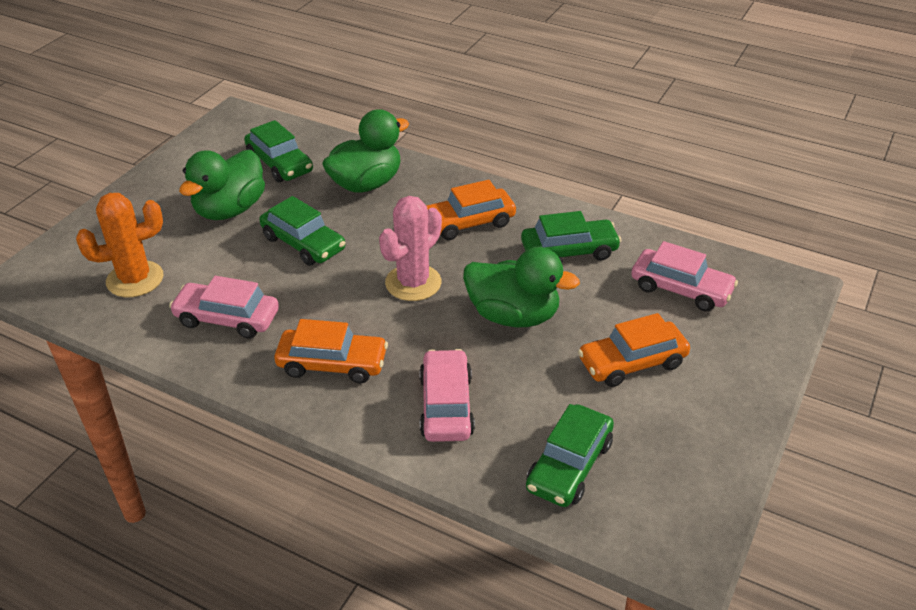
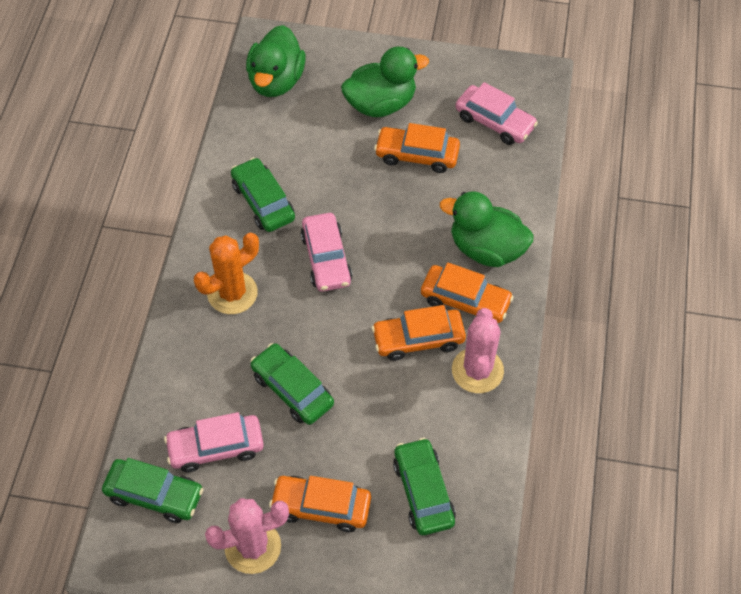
orange car: 3 -> 4
pink cactus: 1 -> 2

